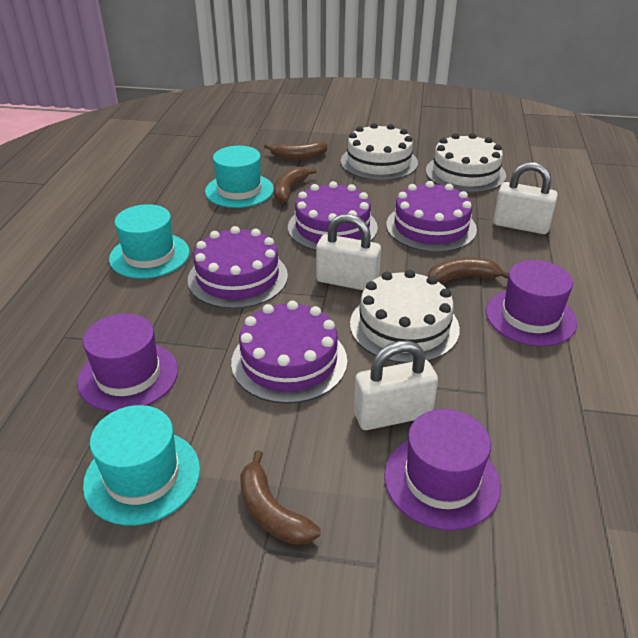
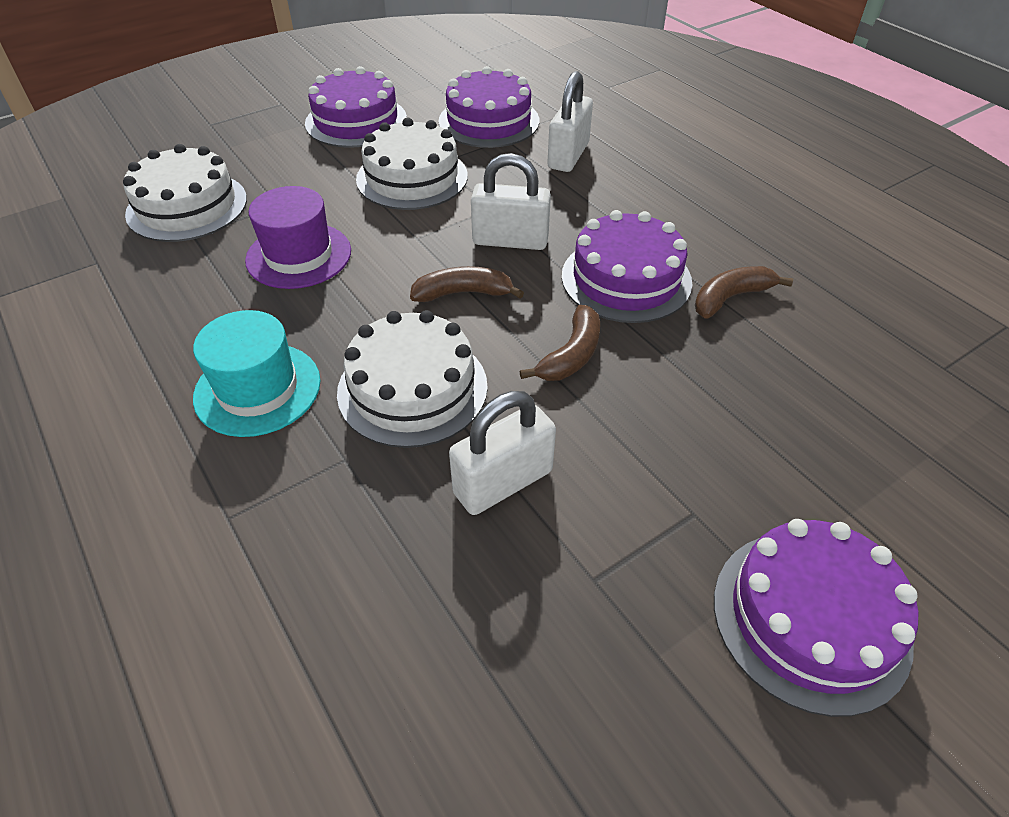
brown banana: 4 -> 3
purple hat: 3 -> 1
turquoise hat: 3 -> 1

